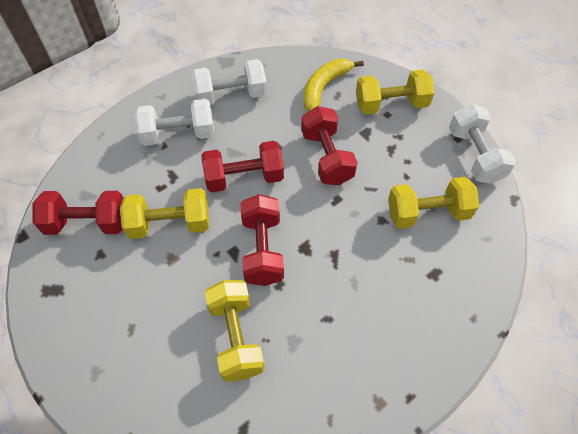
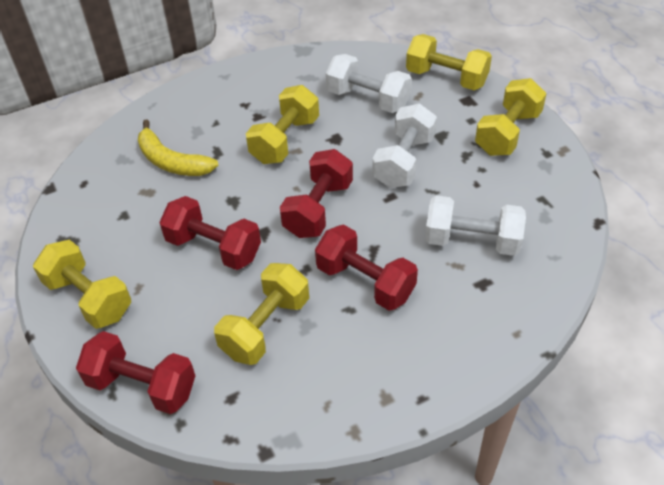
yellow dumbbell: 4 -> 5

